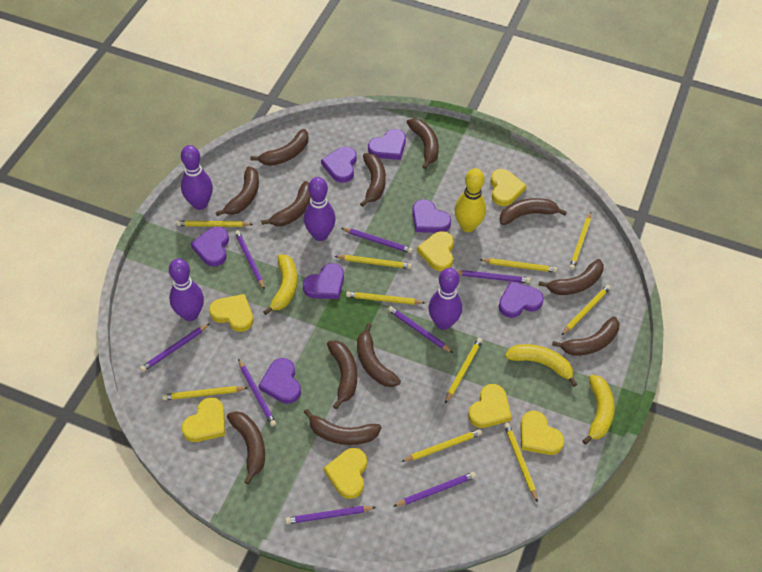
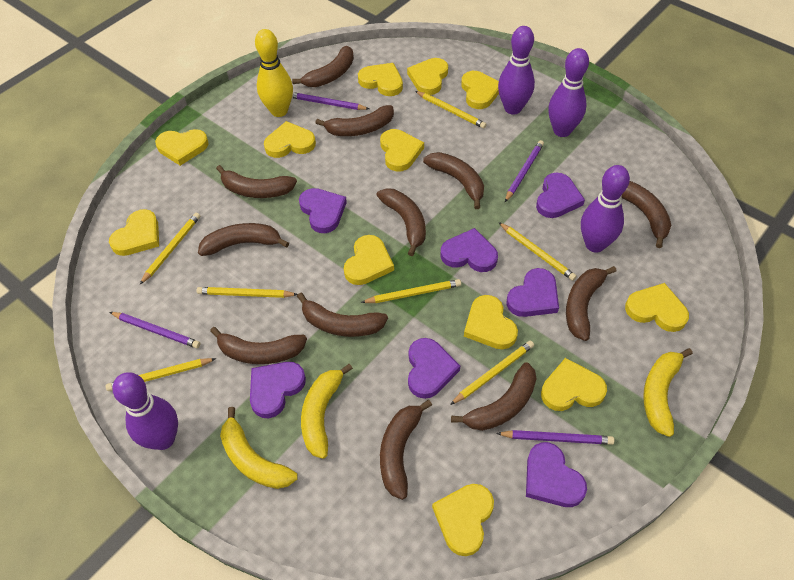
purple pencil: 8 -> 4
yellow heart: 7 -> 12
yellow pencil: 10 -> 7

